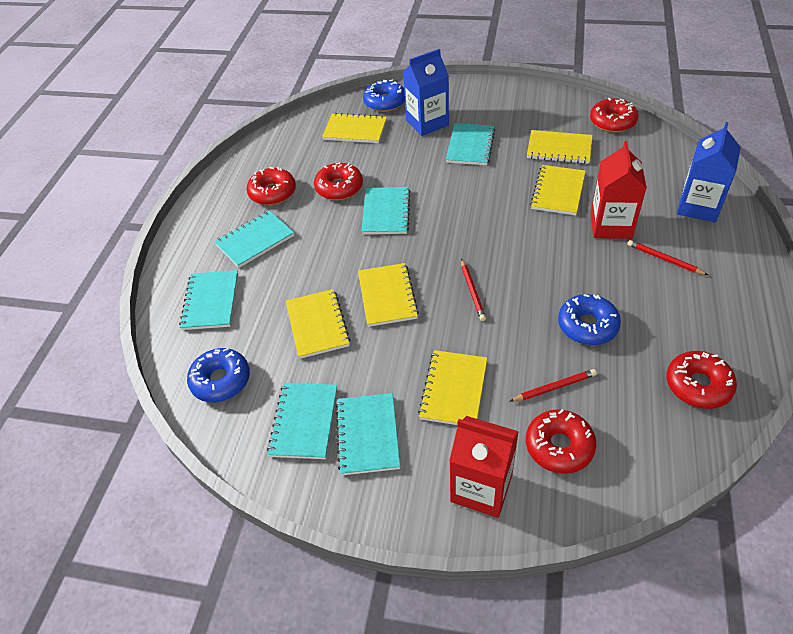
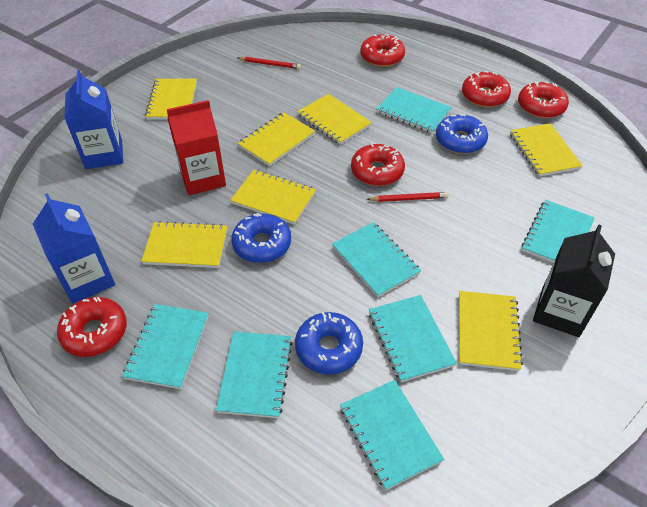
black carton: 0 -> 1
red carton: 2 -> 1
red pencil: 3 -> 2
turquoise notebook: 6 -> 7
yellow notebook: 6 -> 7

